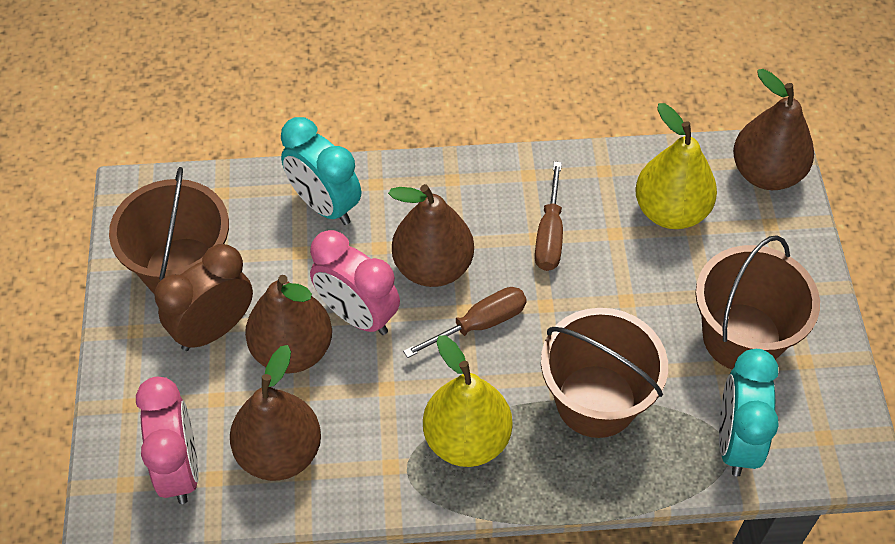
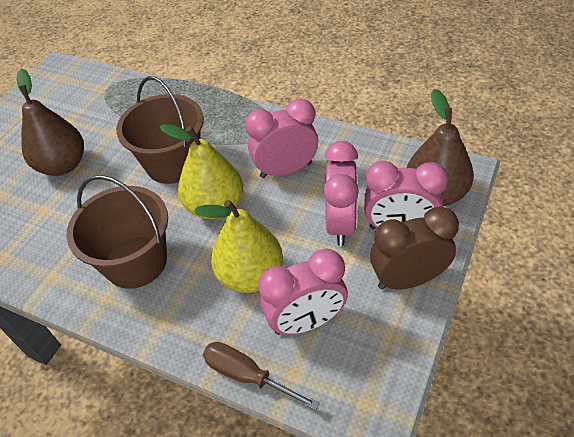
brown bucket: 3 -> 2
brown pear: 4 -> 2
brown screwdriver: 2 -> 1
pink clock: 2 -> 4
turquoise clock: 2 -> 0

